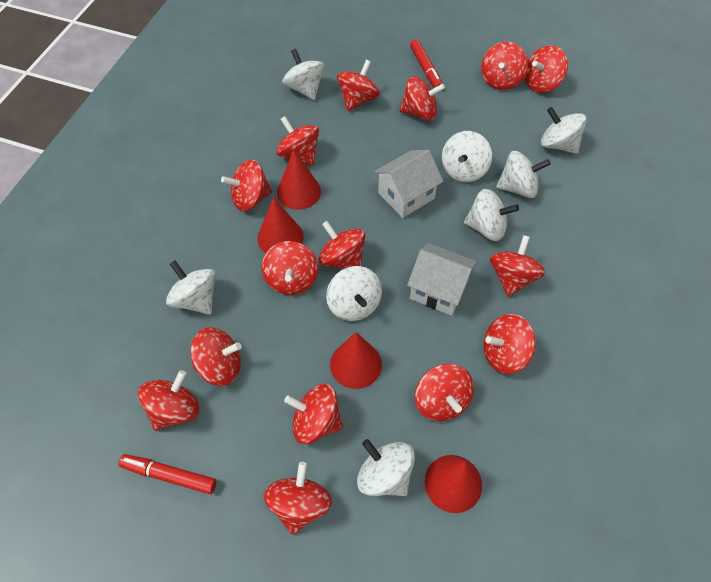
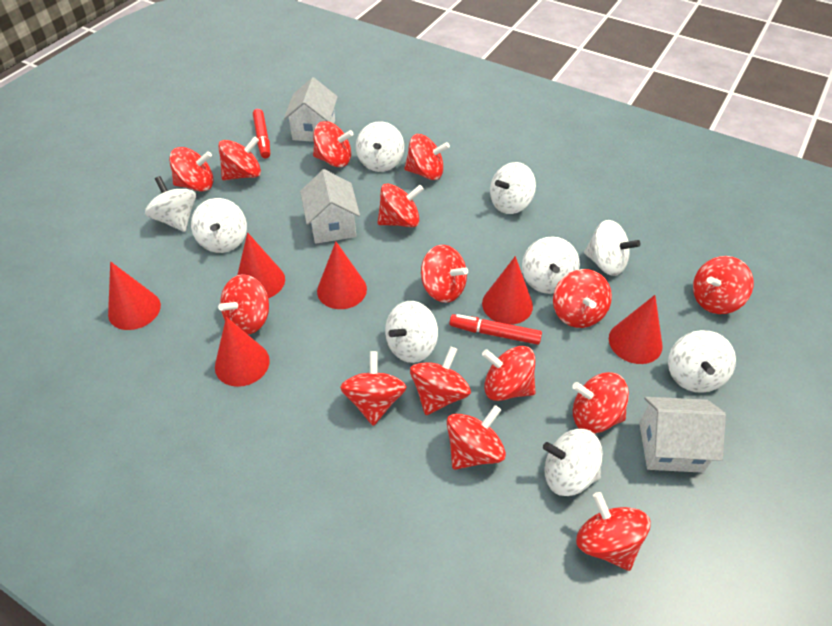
red cone: 4 -> 6
white house: 2 -> 3
white spinning top: 8 -> 9

